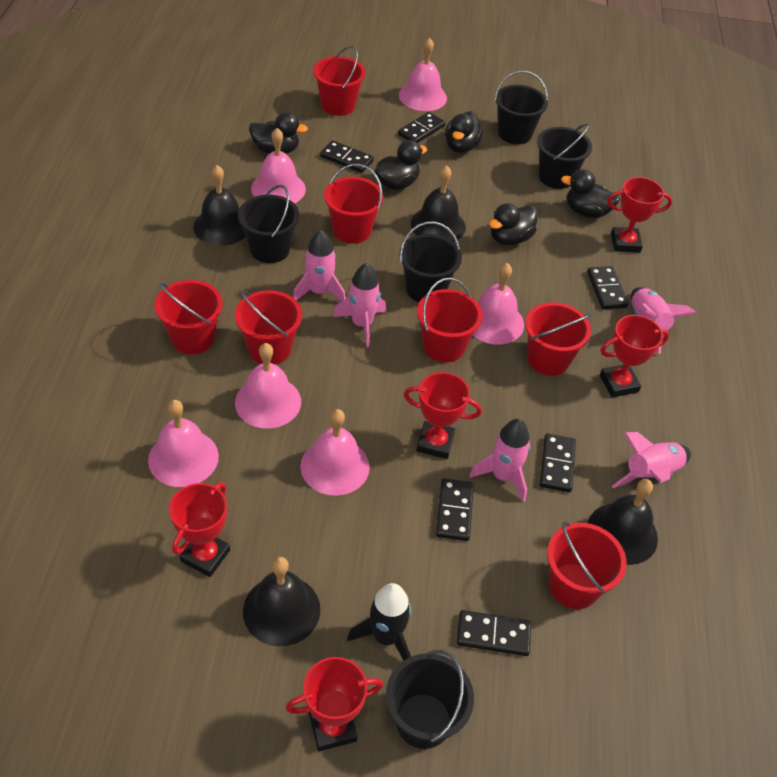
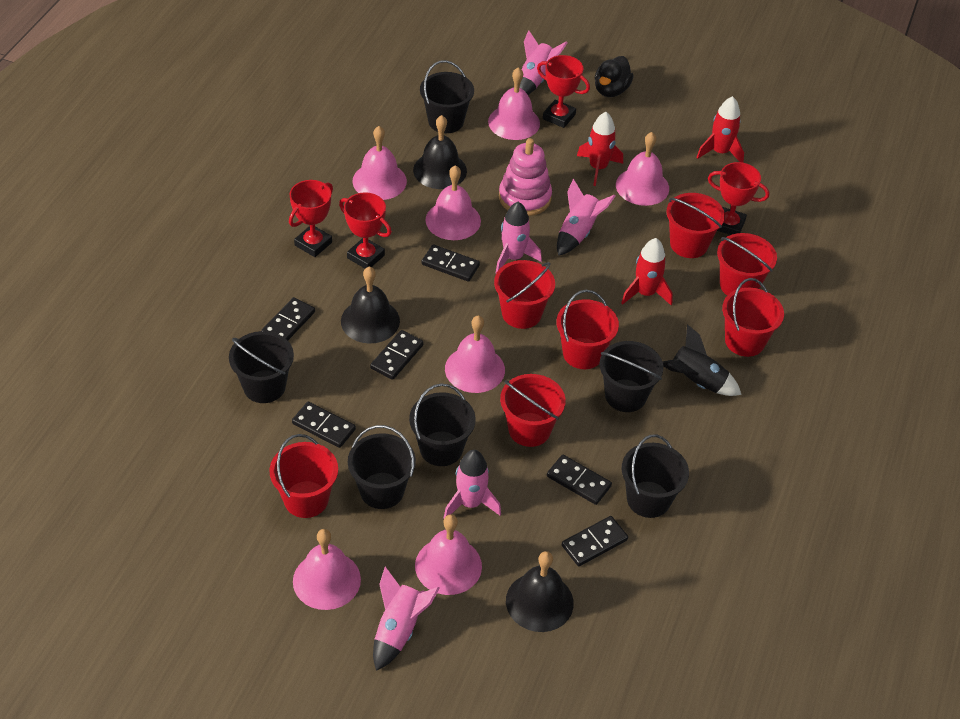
black bell: 4 -> 3
black bucket: 5 -> 6
black duck: 5 -> 1
pink bell: 6 -> 7
pink stacking toy: 0 -> 1
red rocket: 0 -> 3
red trophy: 5 -> 4

